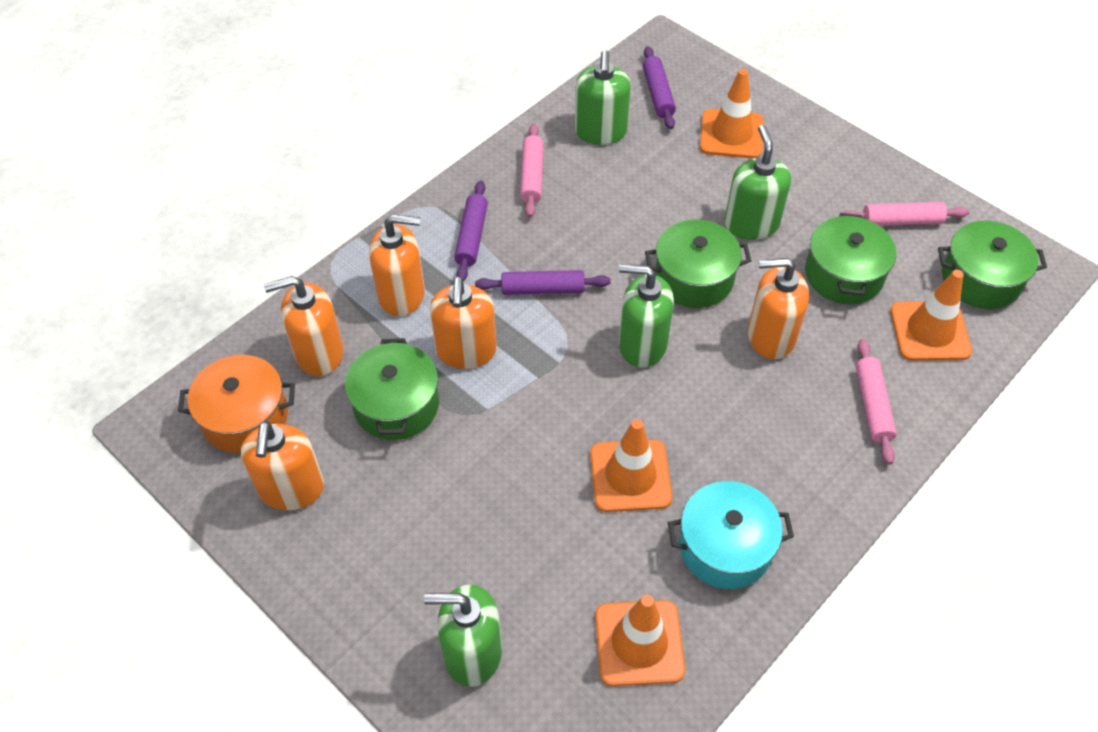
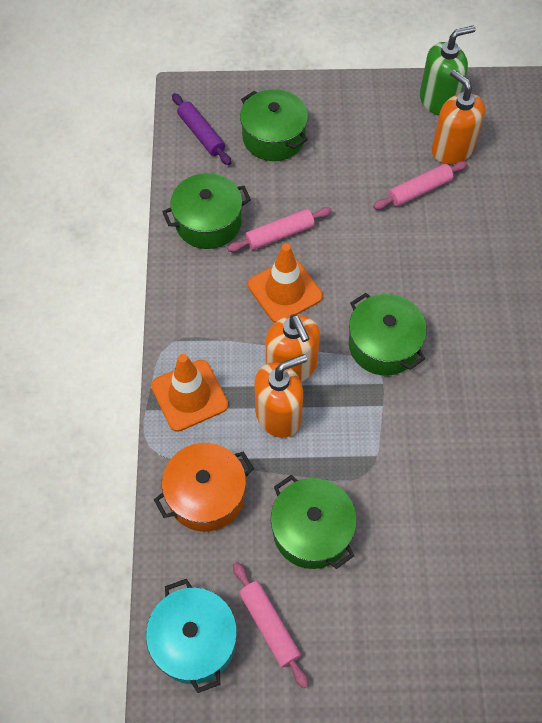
green soap dispenser: 4 -> 1
orange soap dispenser: 5 -> 3
orange traffic cone: 4 -> 2
purple rolling pin: 3 -> 1

